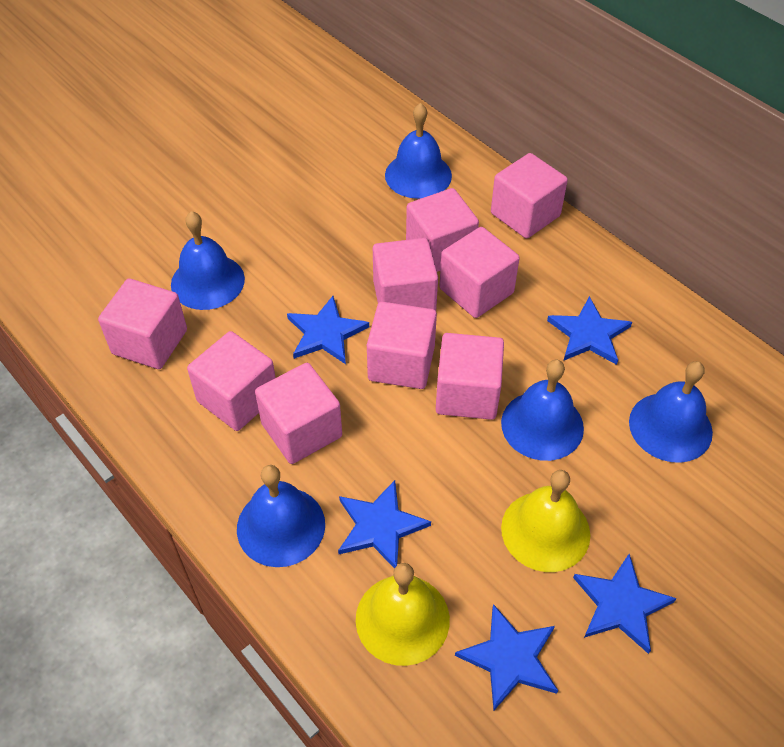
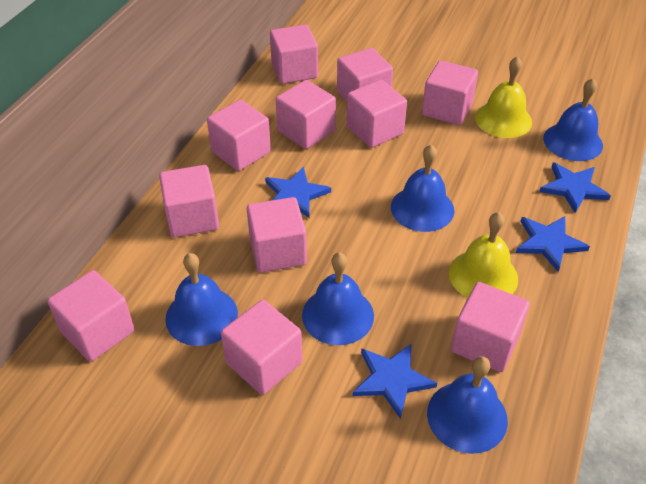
blue star: 5 -> 4
pink cube: 9 -> 11

